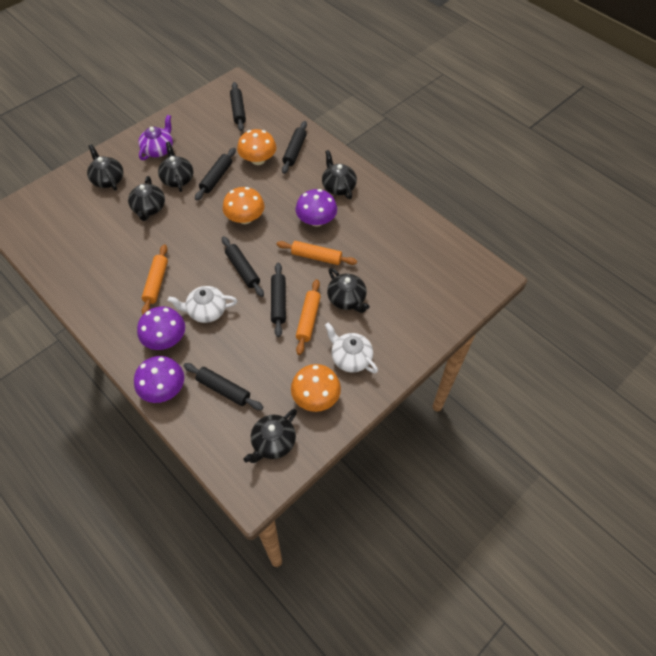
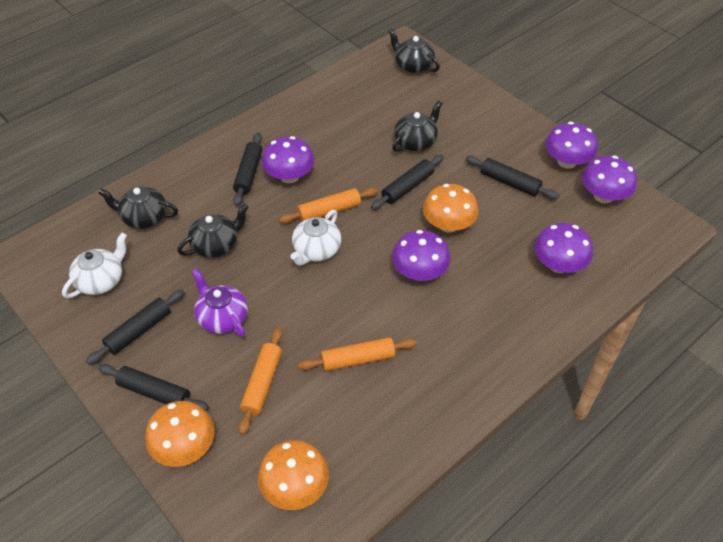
black rolling pin: 6 -> 5
black teapot: 6 -> 4
purple mushroom: 3 -> 5

